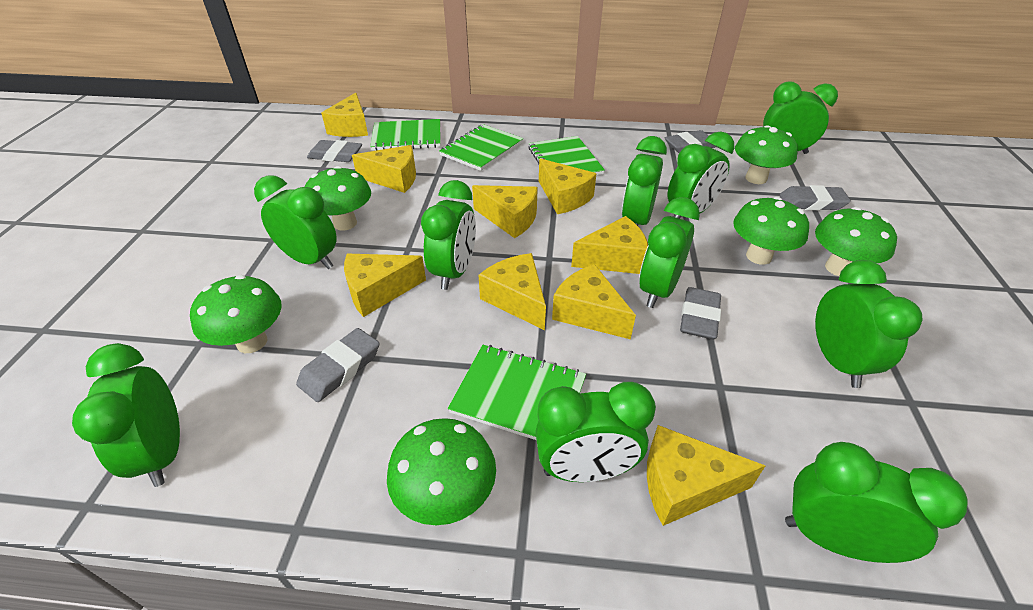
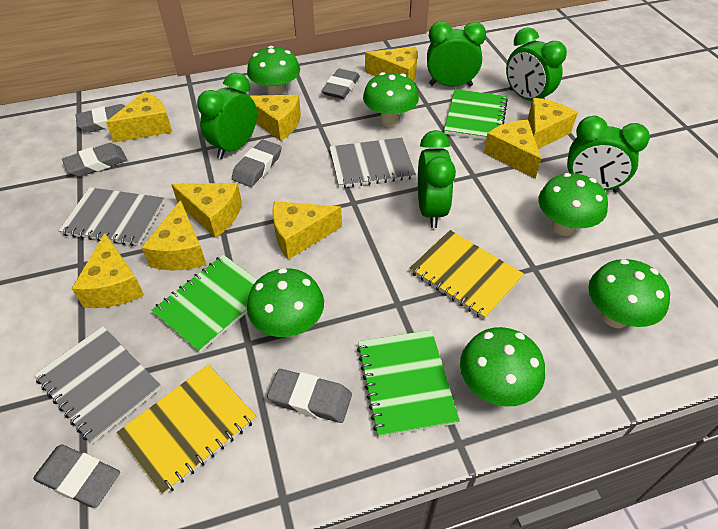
green clock: 10 -> 5
green notebook: 4 -> 3
grey eraser: 5 -> 6
grey notebook: 0 -> 3
yellow notebook: 0 -> 2

